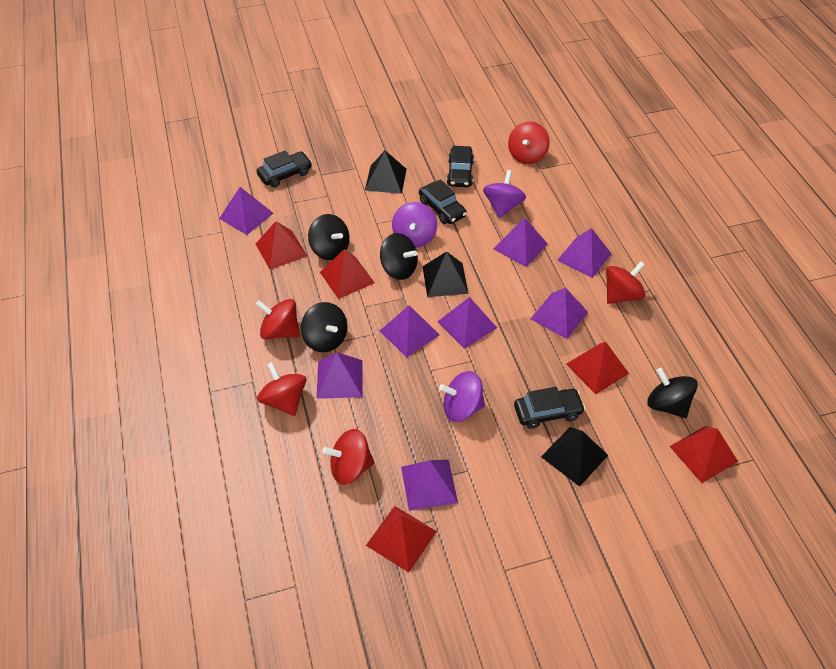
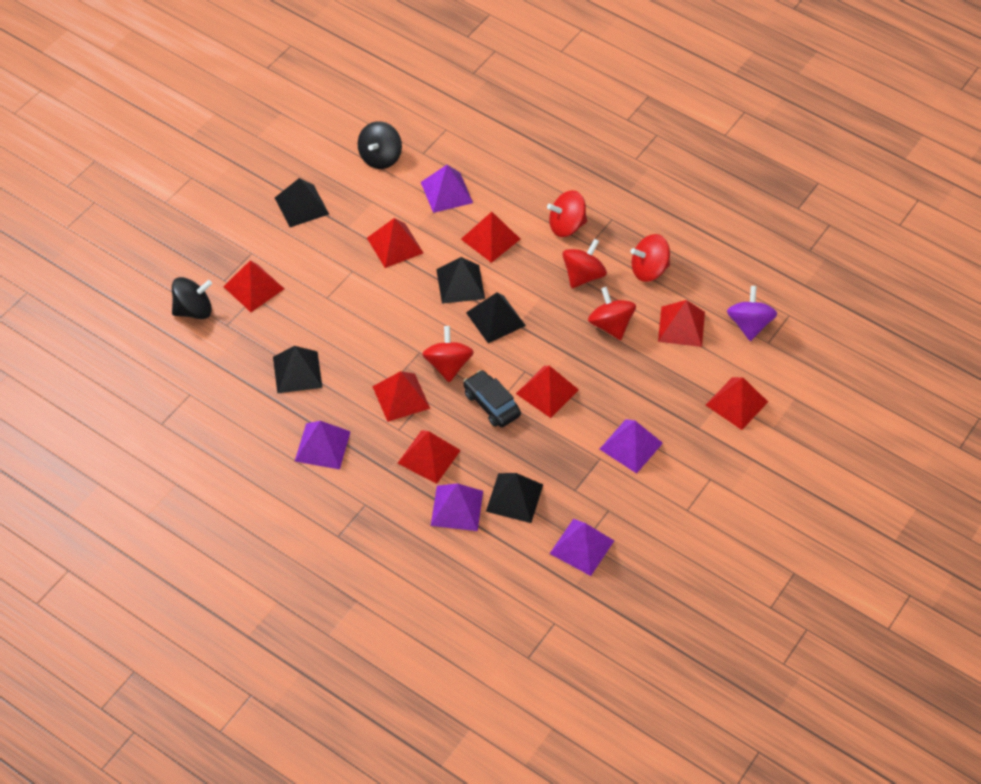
black car: 4 -> 1
black pyramid: 3 -> 5
black spinning top: 4 -> 2
purple pyramid: 8 -> 5
purple spinning top: 3 -> 1
red pyramid: 5 -> 8

